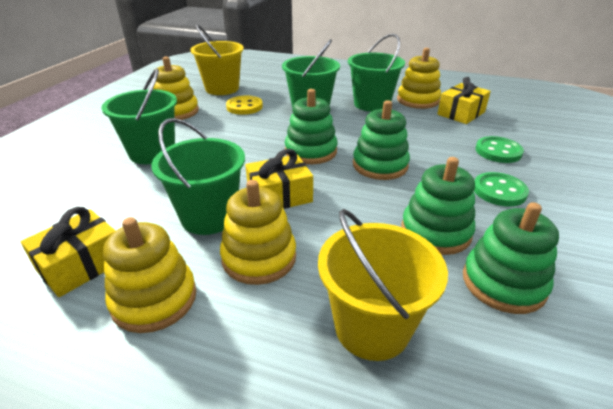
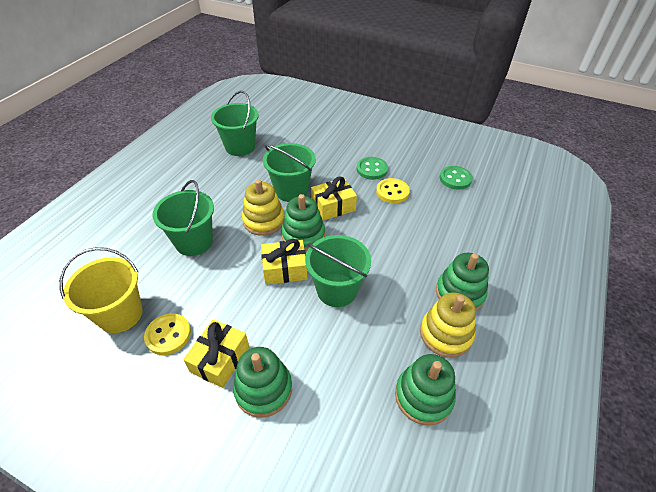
yellow bucket: 2 -> 1
yellow button: 1 -> 2
yellow stacking toy: 4 -> 2

